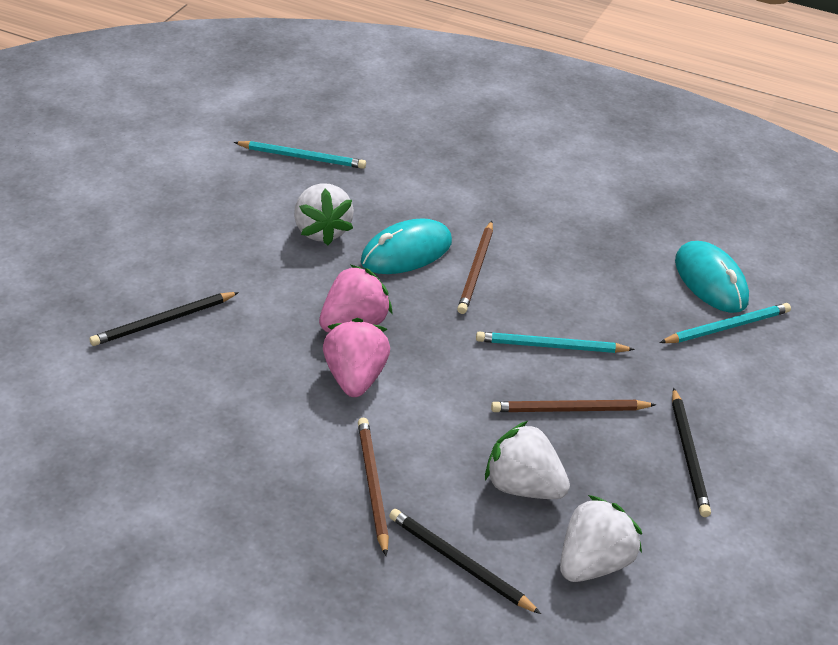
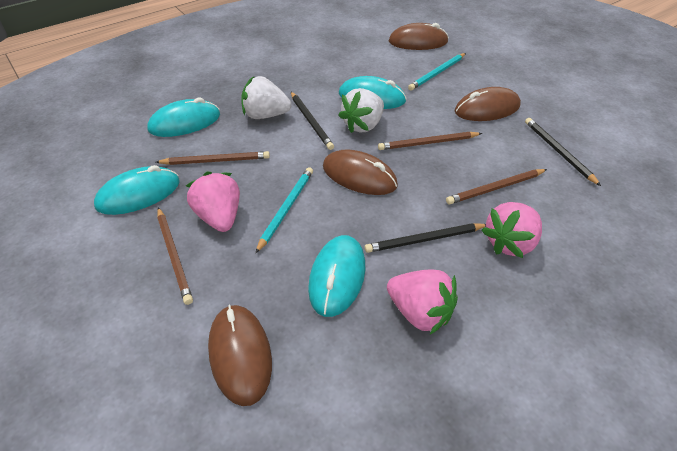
brown mouse: 0 -> 4
brown pencil: 3 -> 4
pink strawberry: 2 -> 3
turquoise mouse: 2 -> 4
turquoise pencil: 3 -> 2
white strawberry: 3 -> 2

